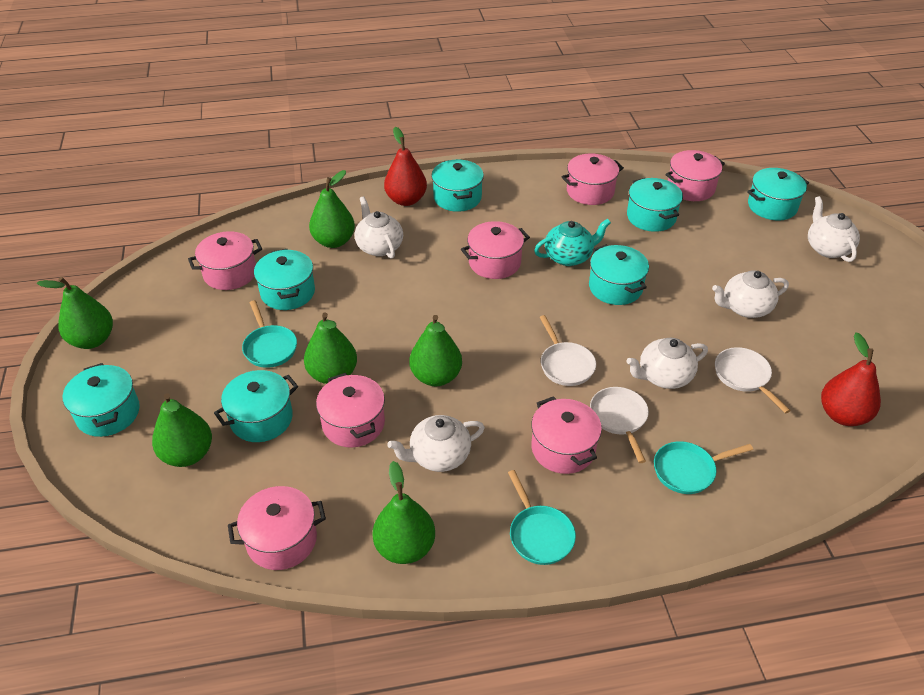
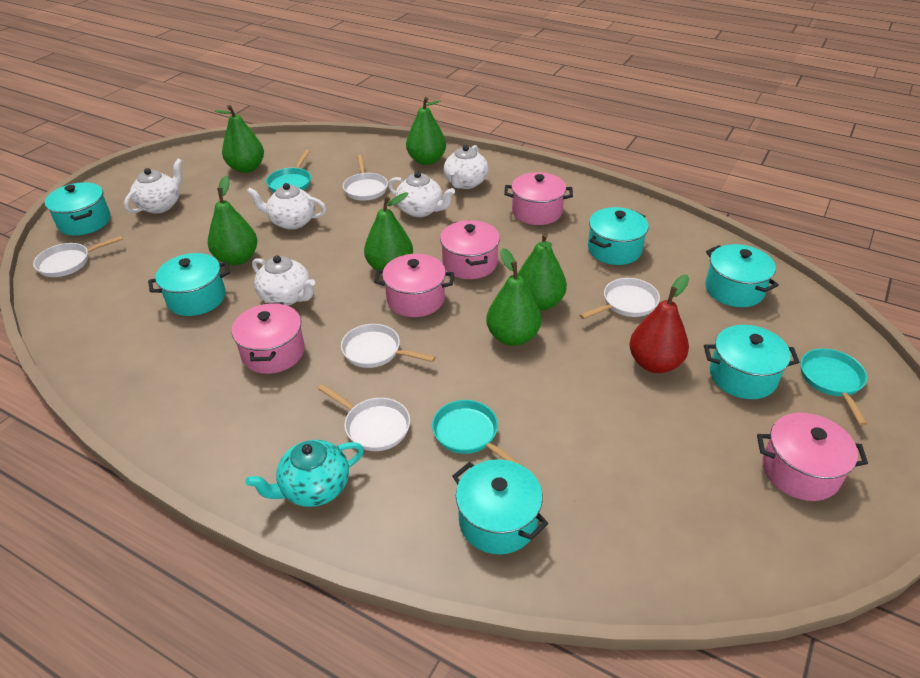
pink pot: 7 -> 5
red pear: 2 -> 1
turquoise pot: 7 -> 6
white pan: 3 -> 5

